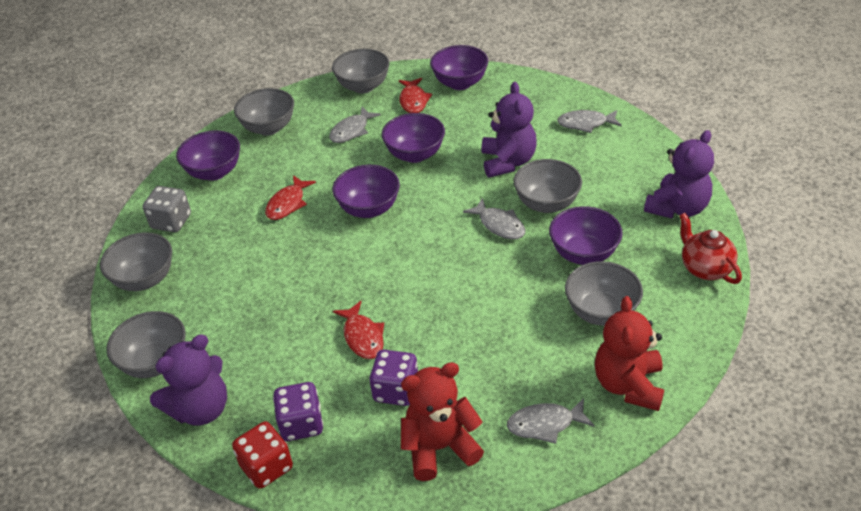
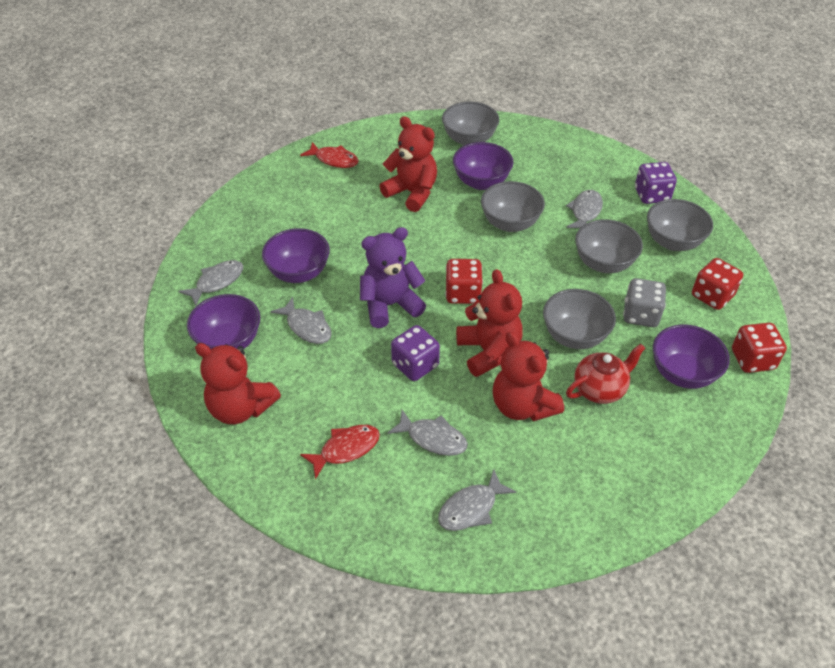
grey bowl: 6 -> 5
grey fish: 4 -> 5
purple bowl: 5 -> 4
purple teddy bear: 3 -> 1
red dice: 1 -> 3
red fish: 3 -> 2
red teddy bear: 2 -> 4

